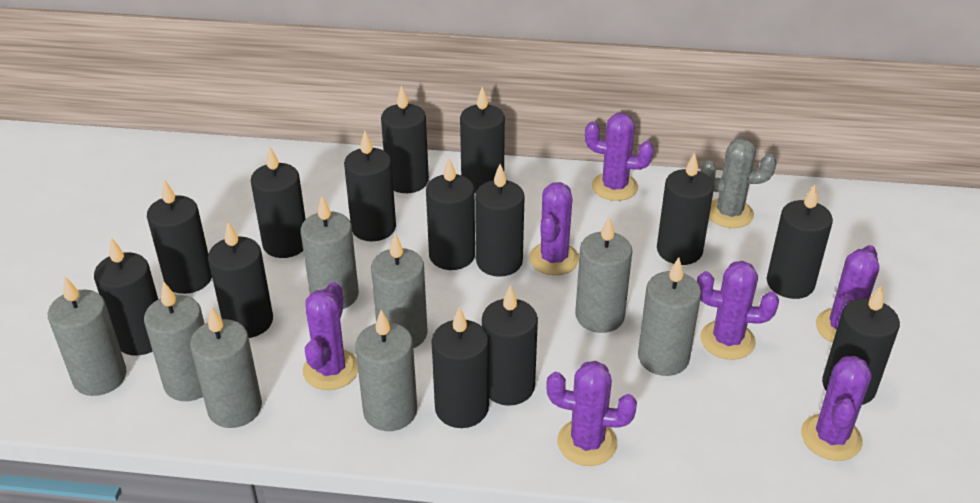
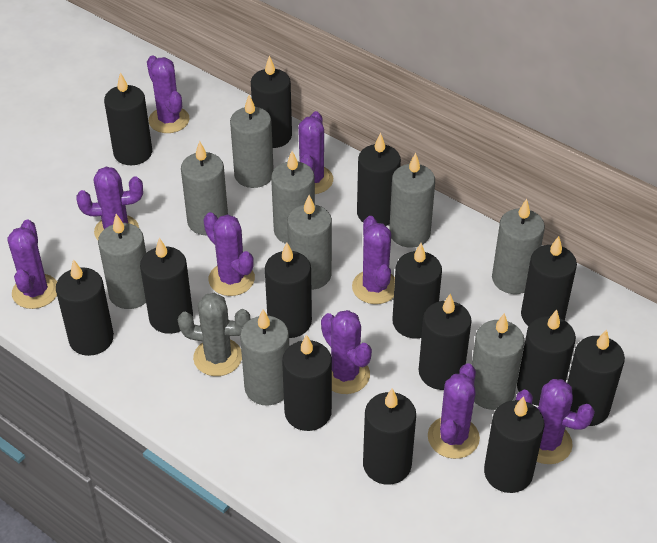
grey candle: 8 -> 9
purple cactus: 7 -> 9

